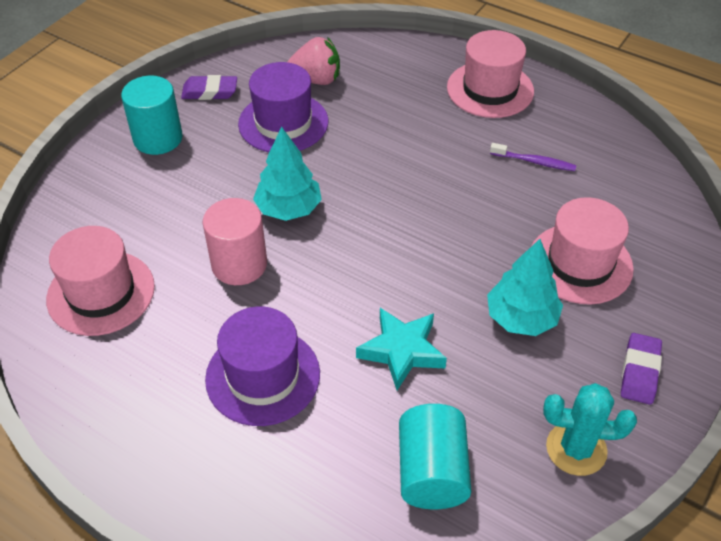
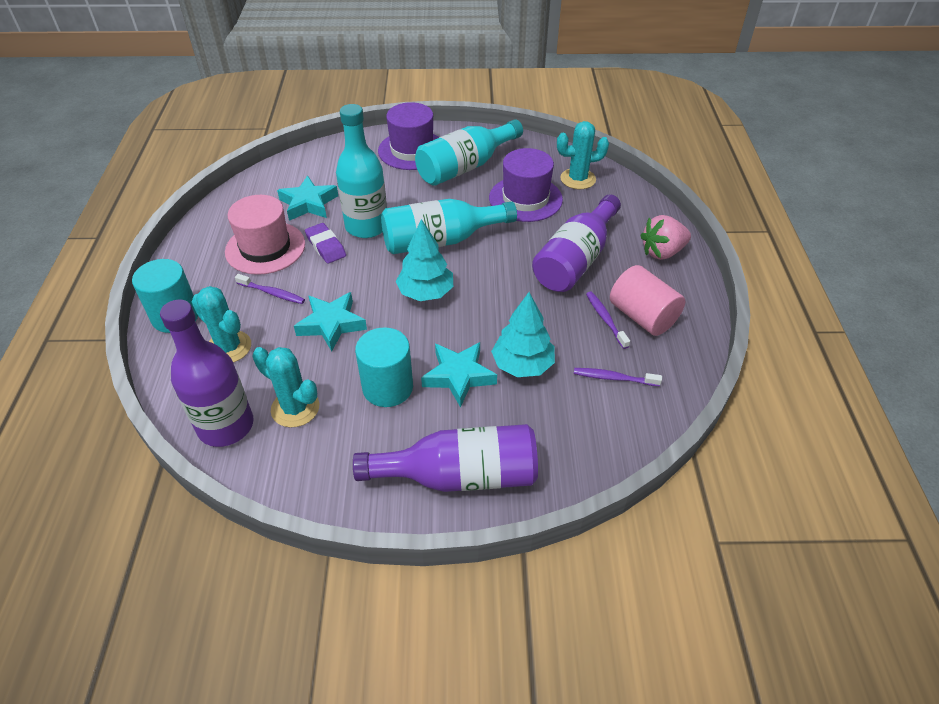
pink hat: 3 -> 1
purple bottle: 0 -> 3
purple eraser: 2 -> 1
purple toothbrush: 1 -> 3
turquoise bottle: 0 -> 3
turquoise cactus: 1 -> 3
turquoise star: 1 -> 3

